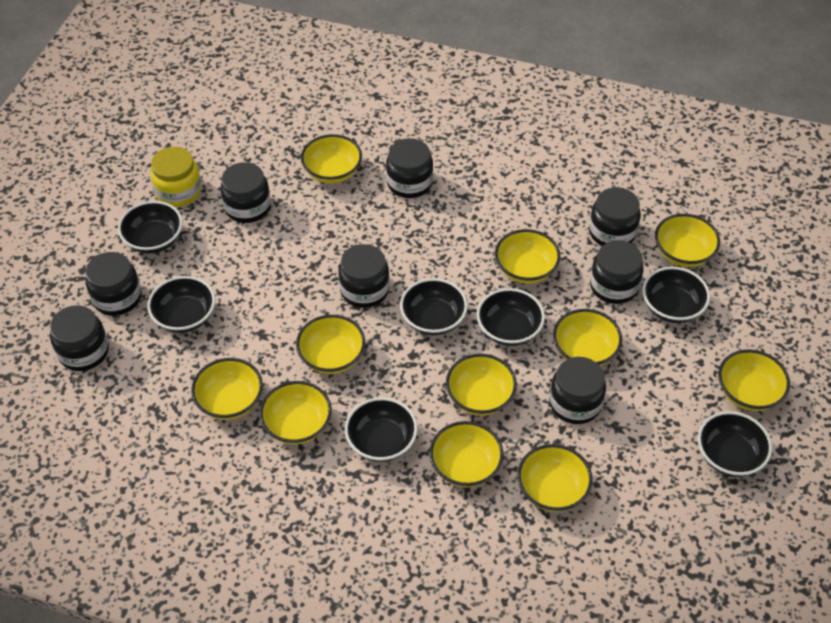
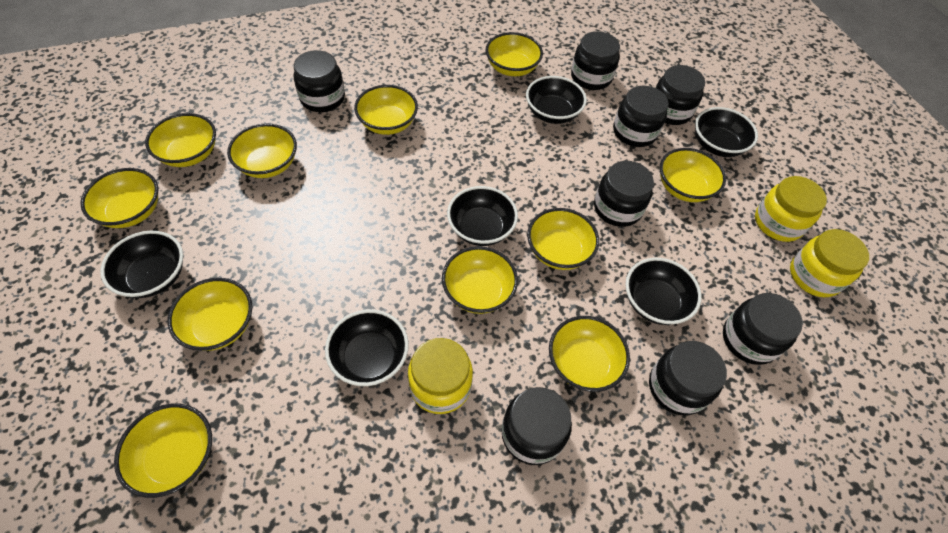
black bowl: 7 -> 6
yellow jar: 1 -> 3

